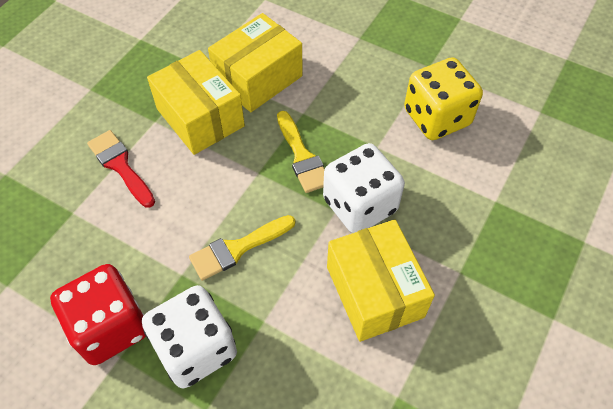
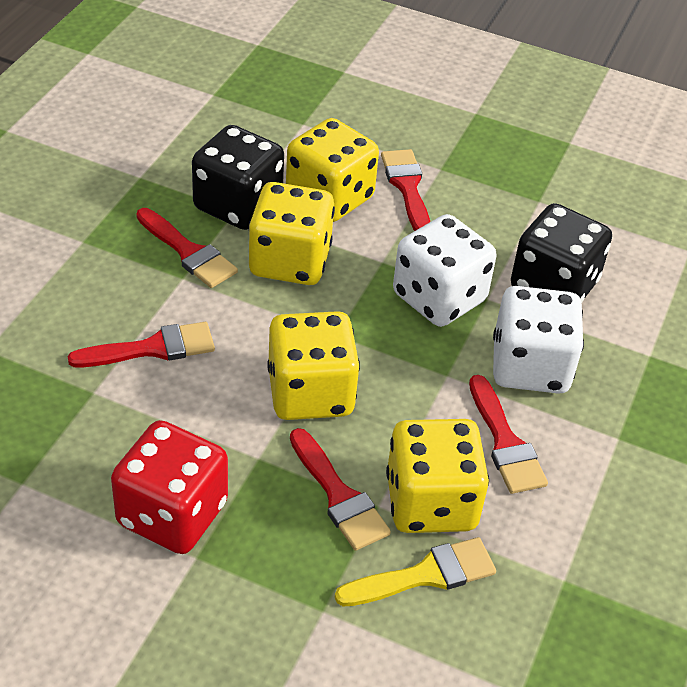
black dice: 0 -> 2
red brush: 1 -> 5
yellow box: 3 -> 0
yellow brush: 2 -> 1
yellow dice: 1 -> 4

